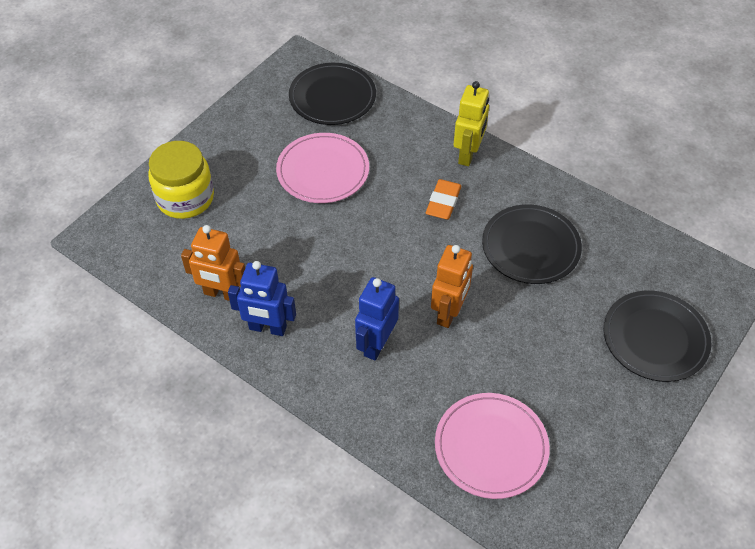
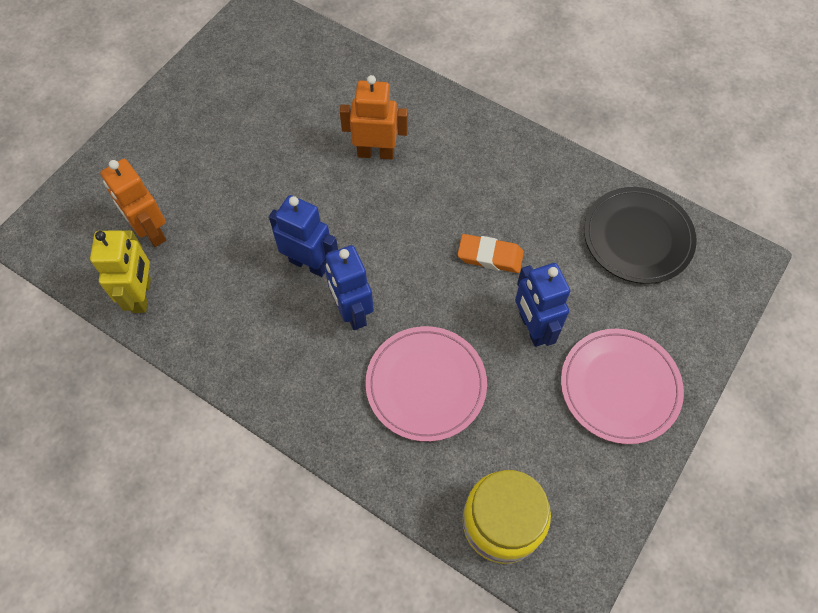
black plate: 3 -> 1
blue robot: 2 -> 3

